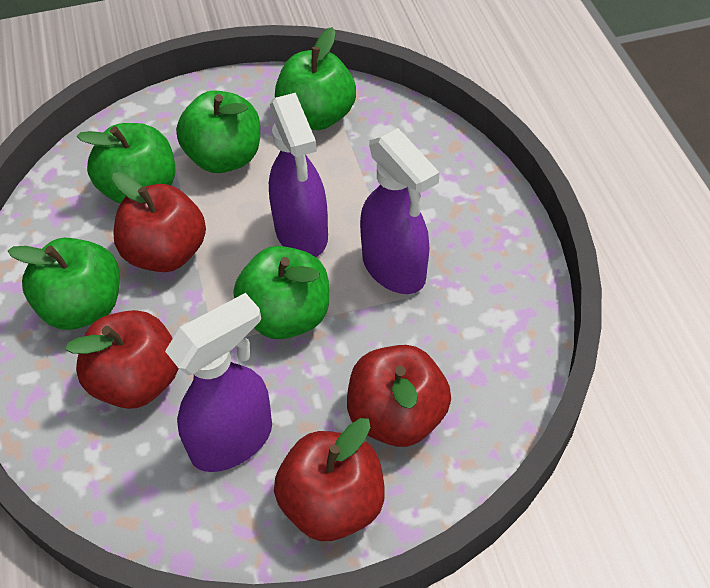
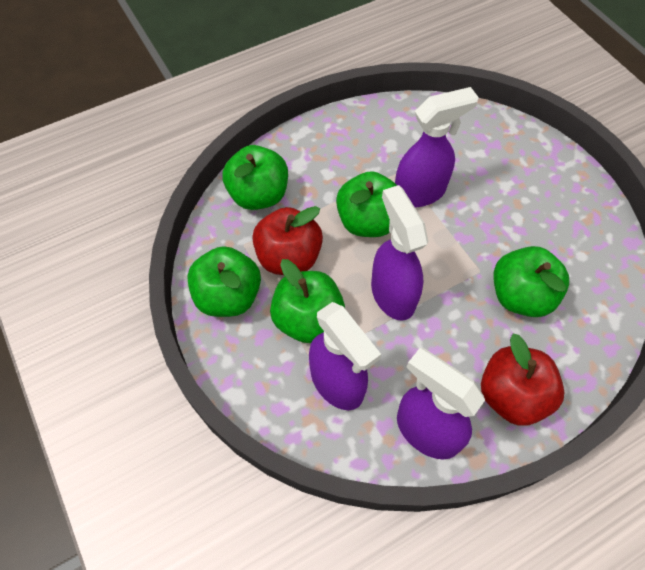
purple spray bottle: 3 -> 4
red apple: 4 -> 2

